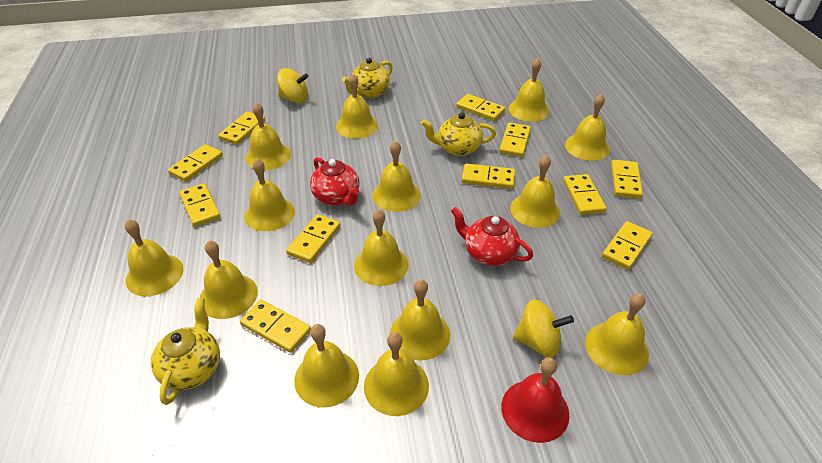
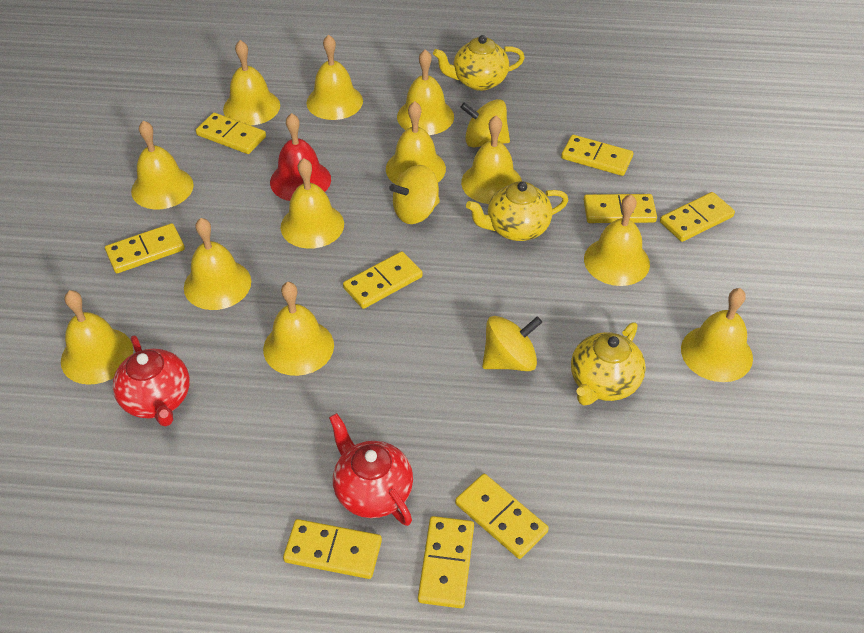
yellow bell: 14 -> 12
yellow domino: 11 -> 9
yellow spinning top: 2 -> 3

